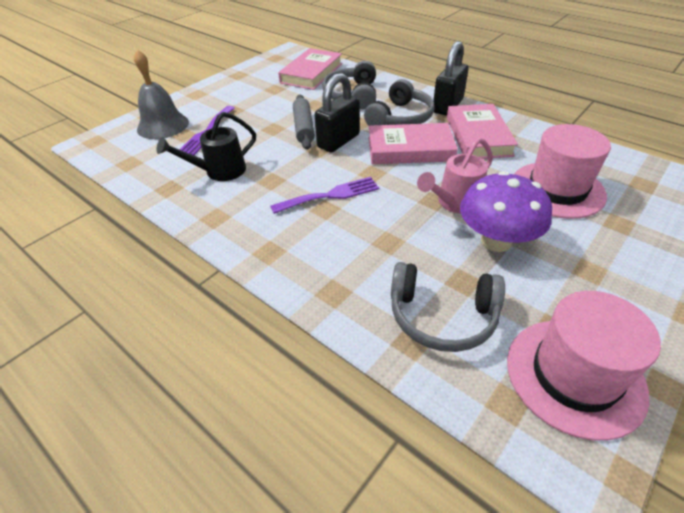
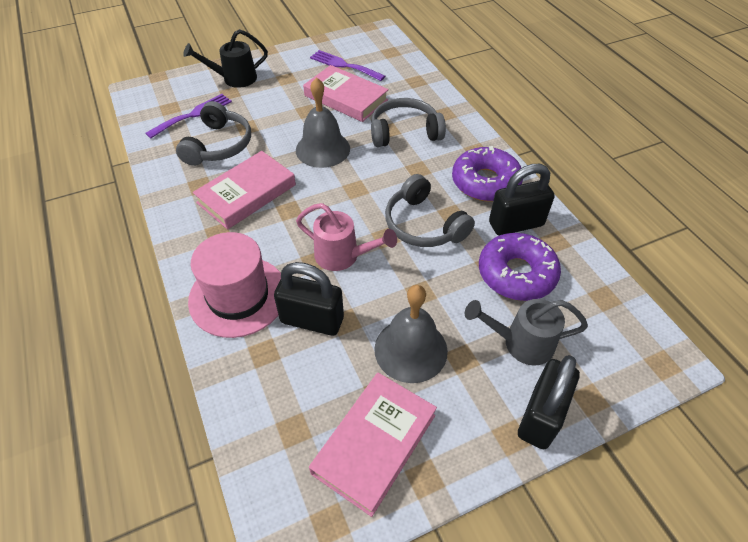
black padlock: 2 -> 3
grey bell: 1 -> 2
grey rolling pin: 1 -> 0
grey watering can: 0 -> 1
pink hat: 2 -> 1
purple donut: 0 -> 2
purple mushroom: 1 -> 0

